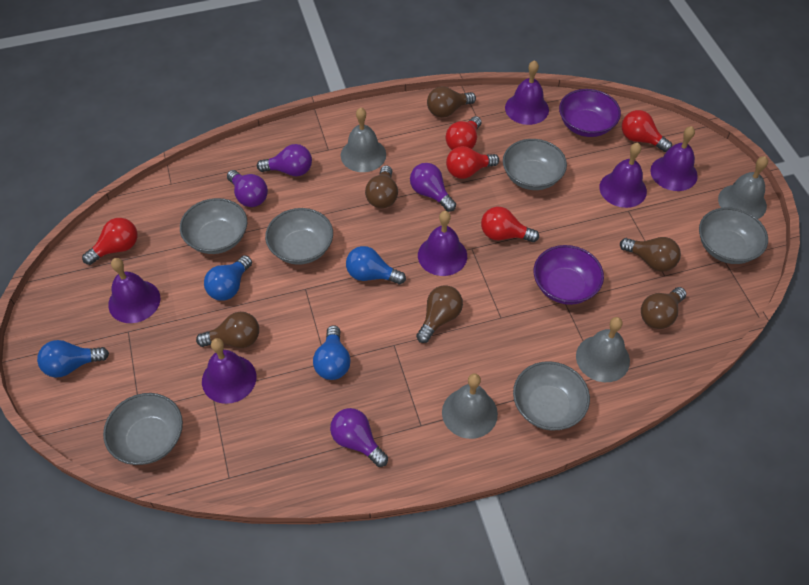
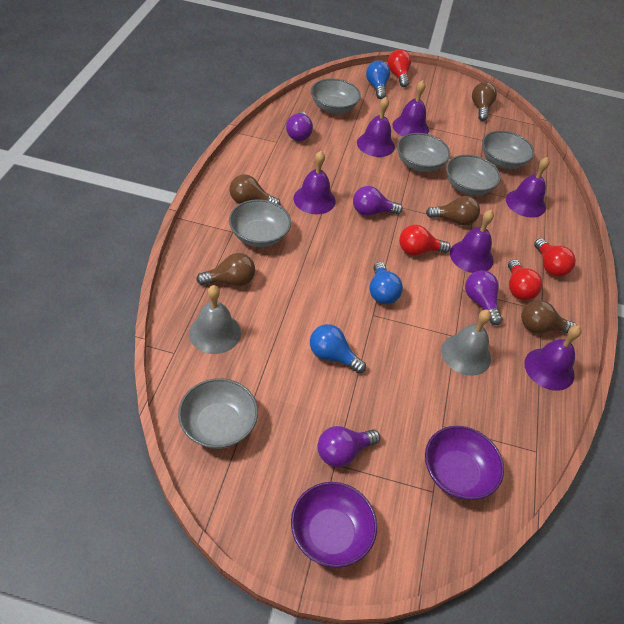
blue light bulb: 4 -> 3
brown light bulb: 6 -> 5
grey bell: 4 -> 2
red light bulb: 5 -> 4

